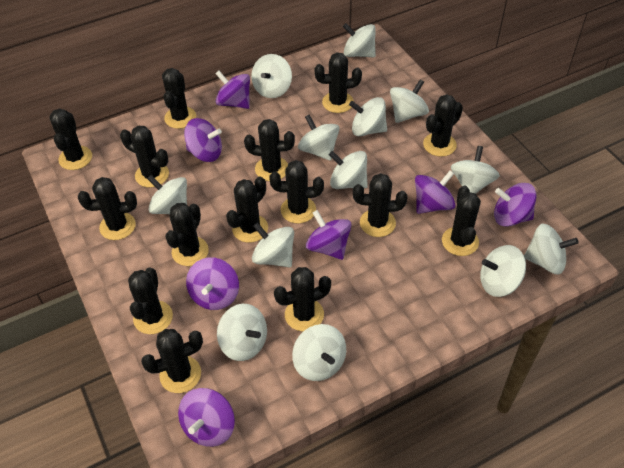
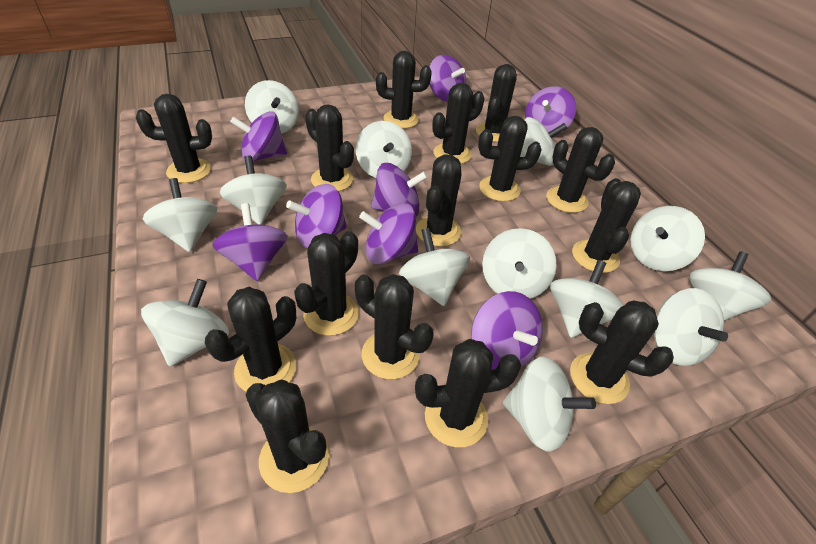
purple spinning top: 7 -> 8

